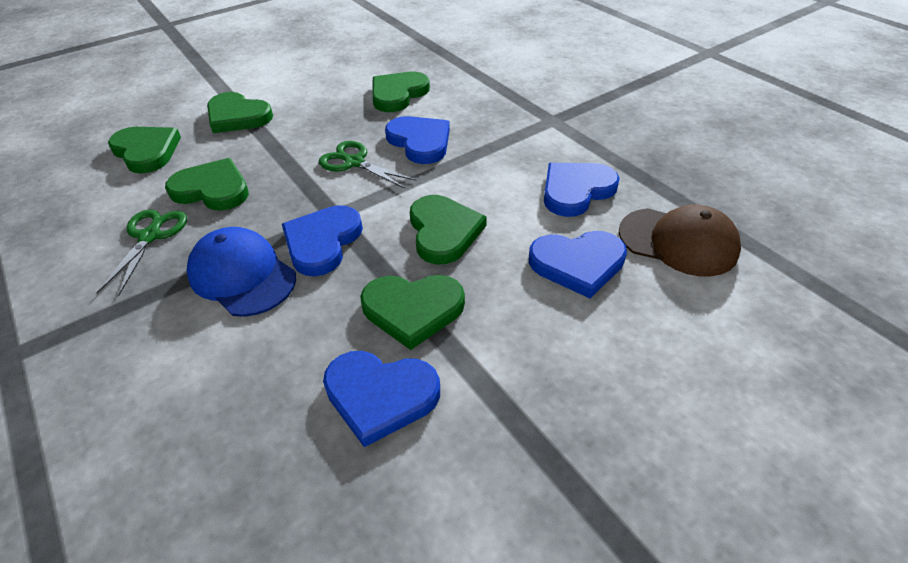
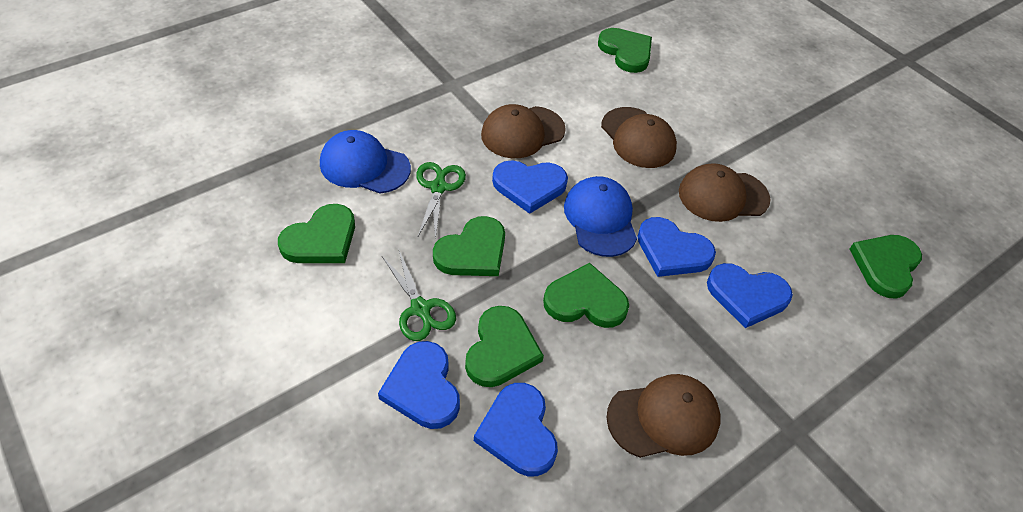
blue cap: 1 -> 2
brown cap: 1 -> 4

